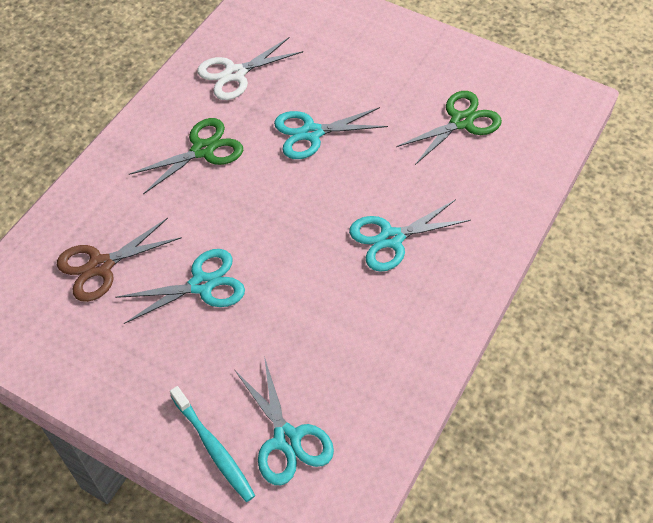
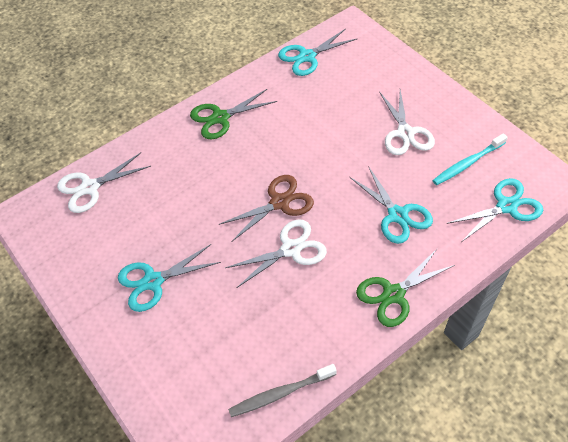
grey toothbrush: 0 -> 1
white scissors: 1 -> 3

